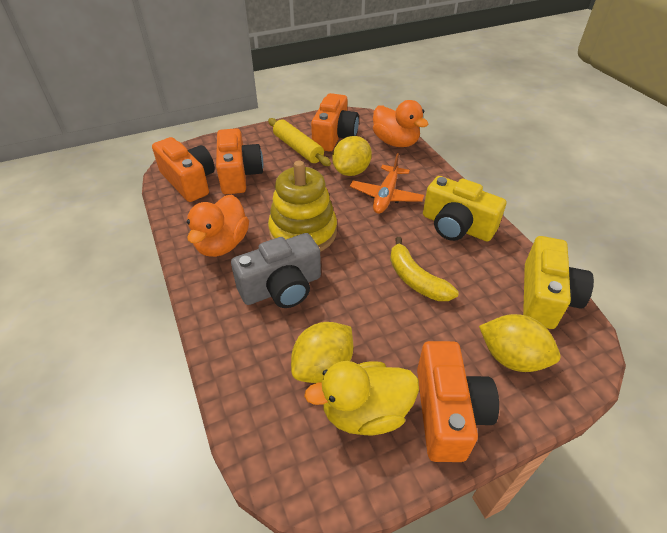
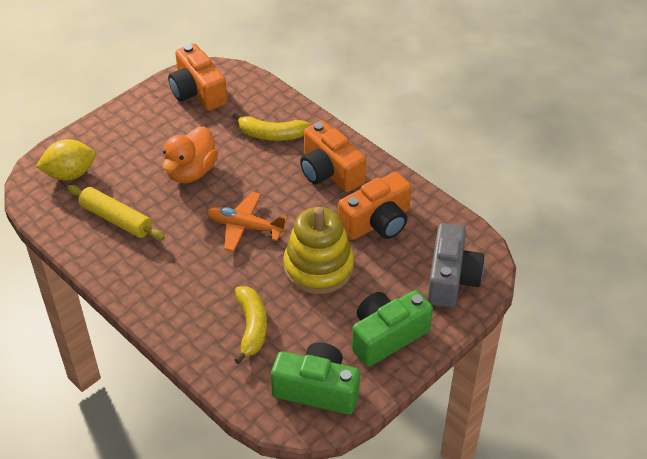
green camera: 0 -> 2
orange camera: 4 -> 3
orange duck: 2 -> 1
yellow banana: 1 -> 2
yellow camera: 2 -> 0
yellow duck: 1 -> 0
yellow lemon: 3 -> 1

